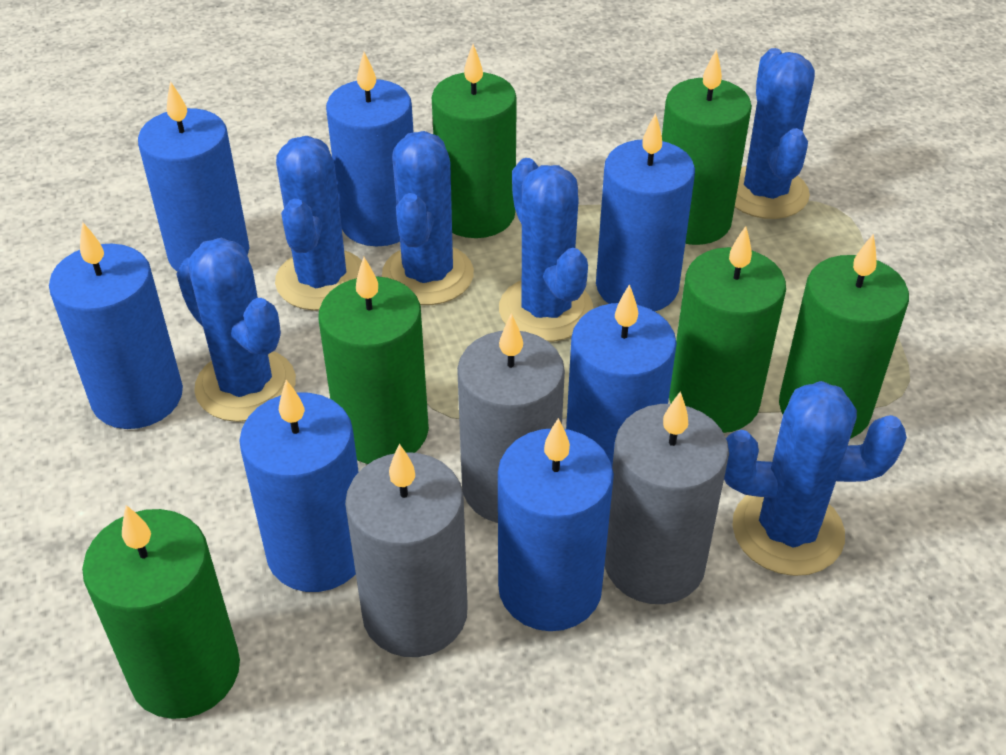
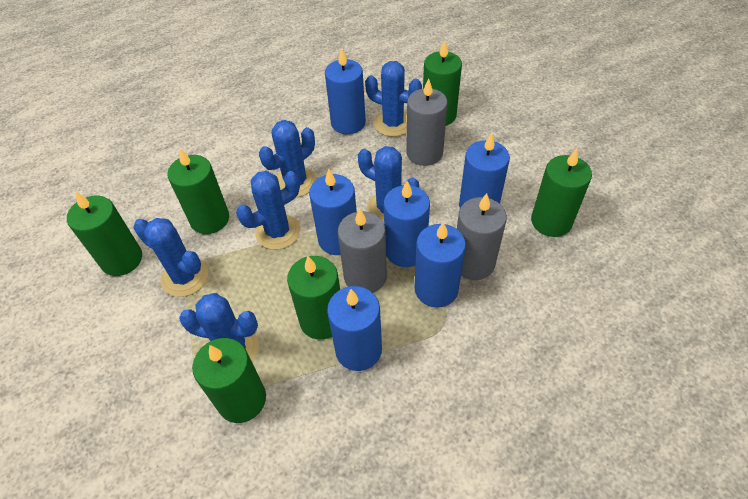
blue candle: 7 -> 6

